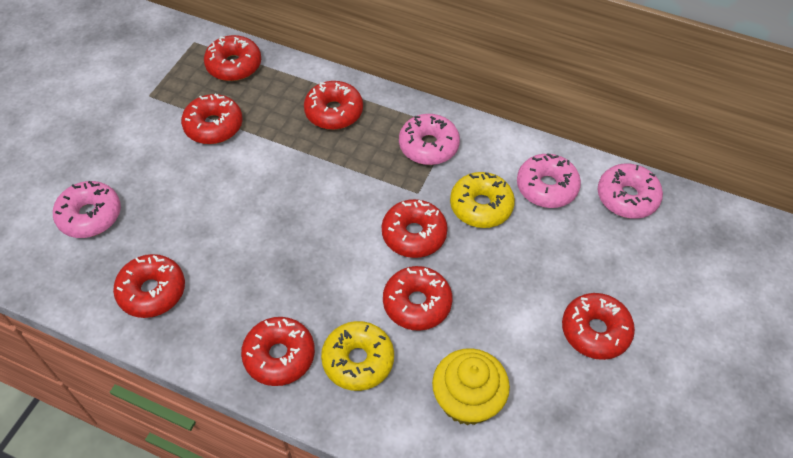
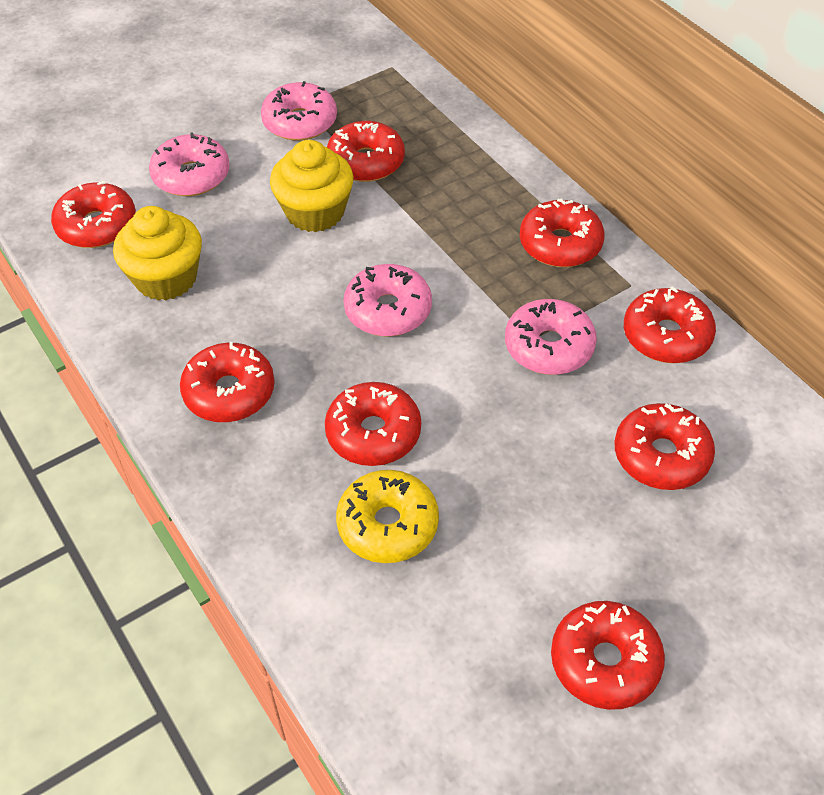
yellow cupcake: 1 -> 2
yellow donut: 2 -> 1

